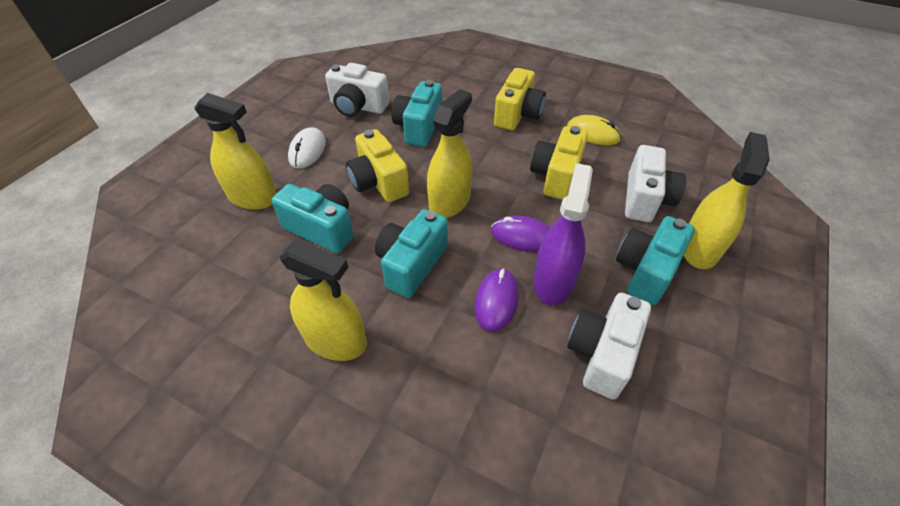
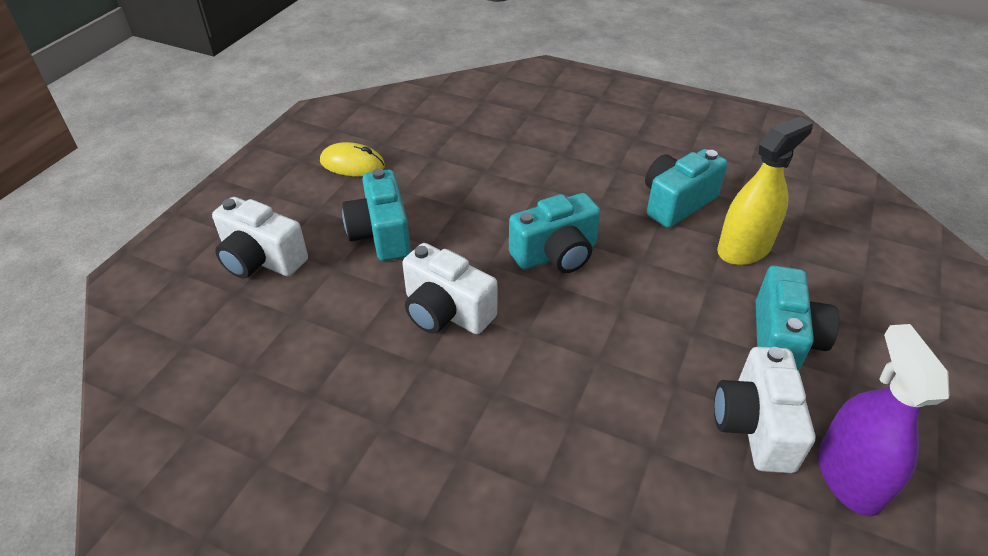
purple mouse: 2 -> 0
white mouse: 1 -> 0
yellow camera: 3 -> 0
yellow spray bottle: 4 -> 1

